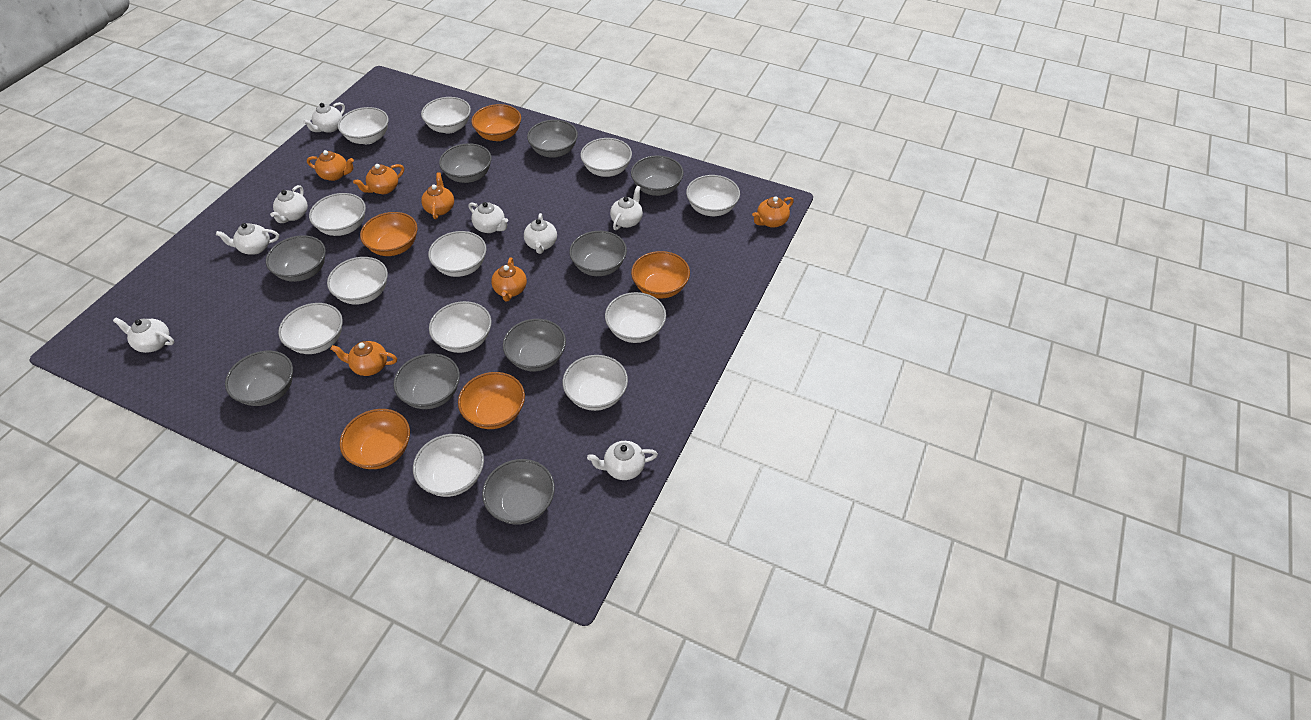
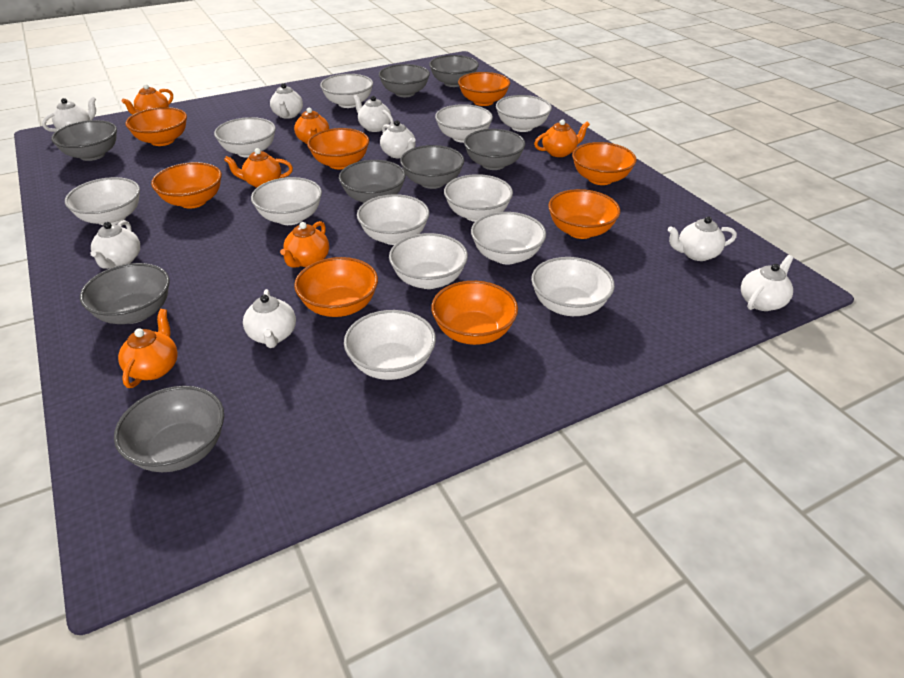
grey bowl: 9 -> 8
orange bowl: 5 -> 8

